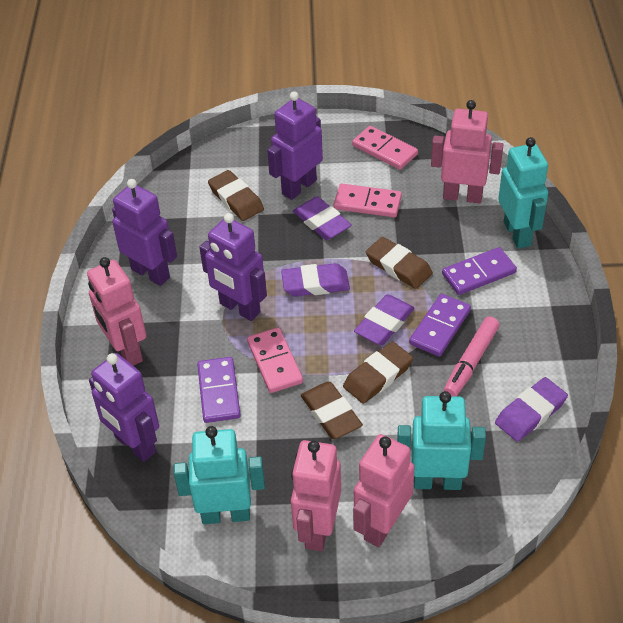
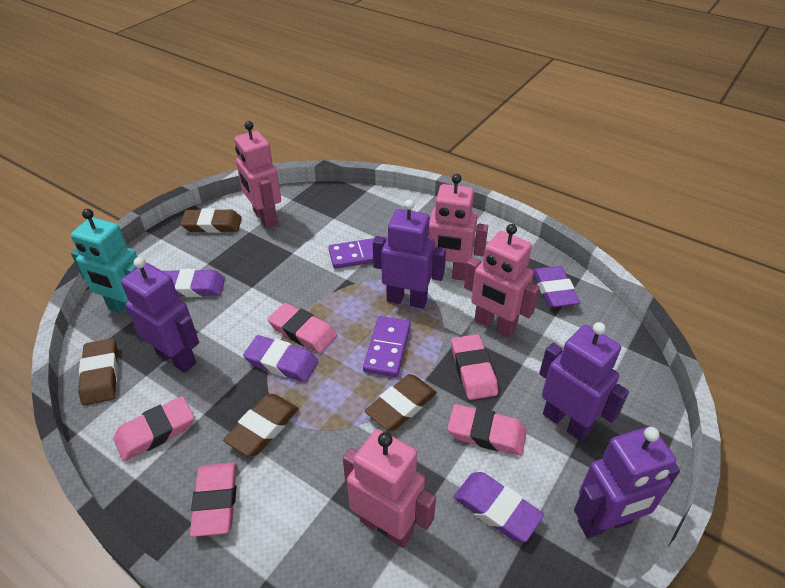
pink domino: 3 -> 0
pink eraser: 0 -> 5
pink marker: 1 -> 0
purple domino: 3 -> 2
turquoise robot: 3 -> 1

